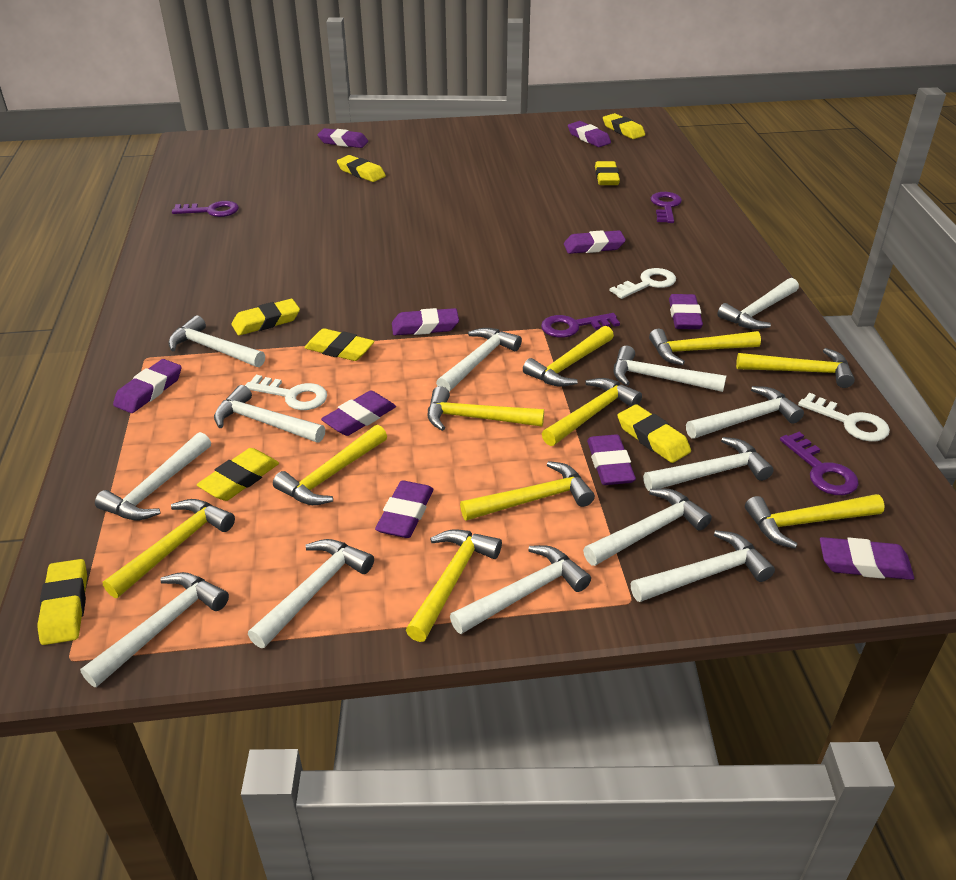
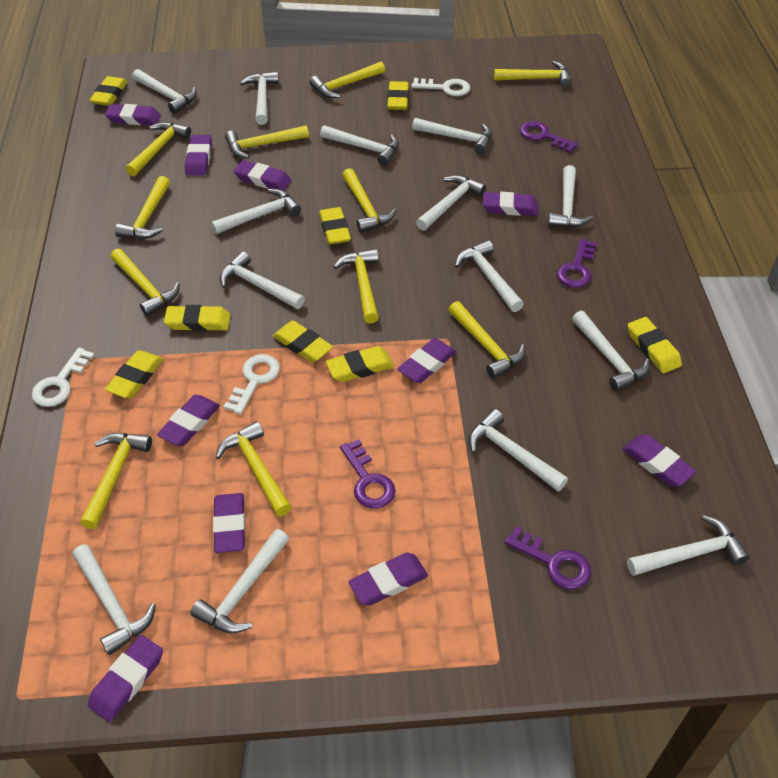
white hammer: 13 -> 14
yellow hammer: 10 -> 11

